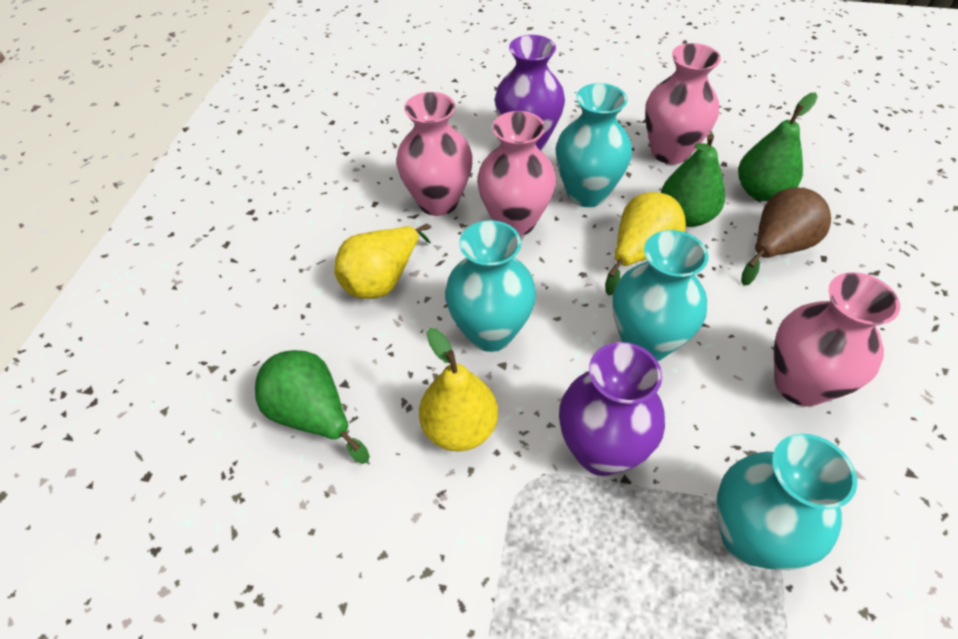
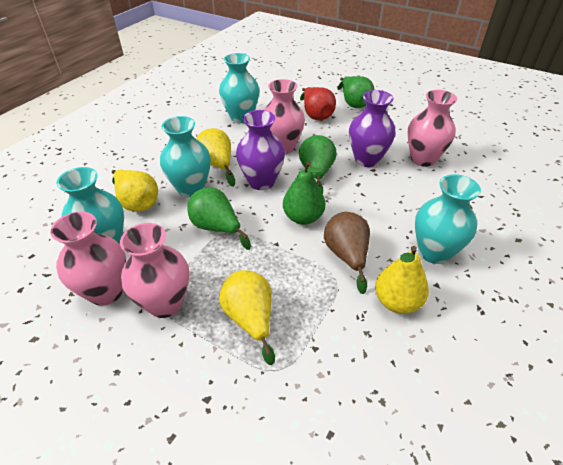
green pear: 3 -> 4
red pear: 0 -> 1
yellow pear: 3 -> 4

